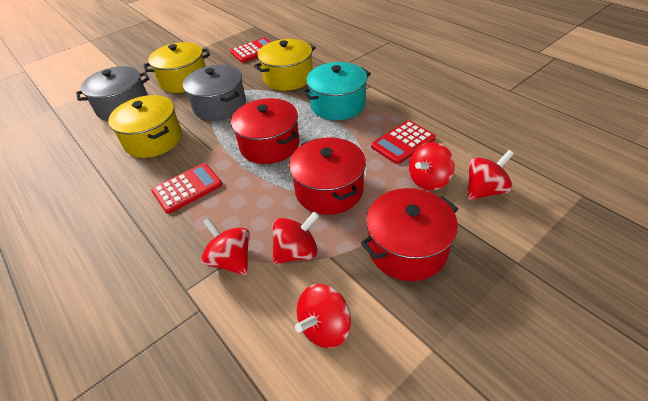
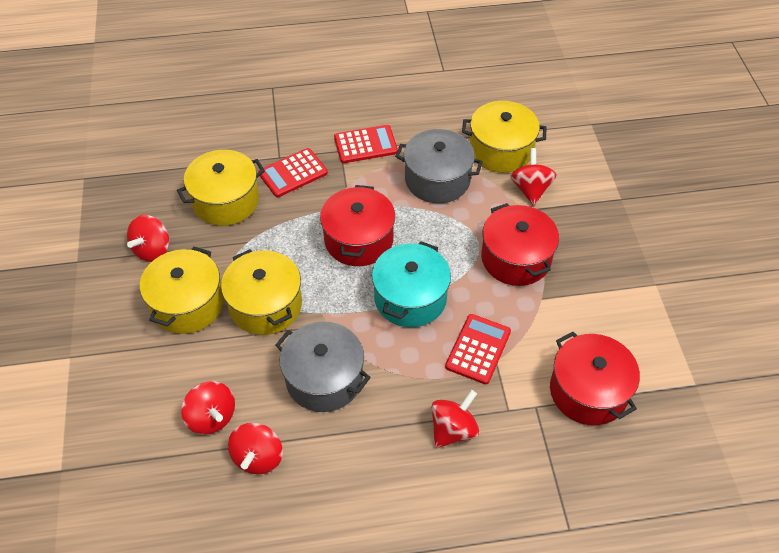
yellow pot: 3 -> 4

